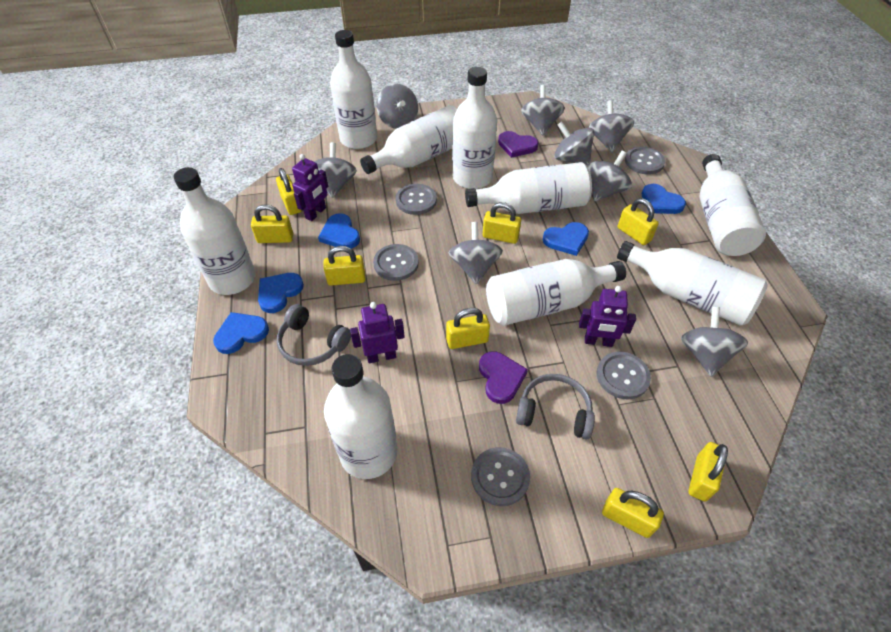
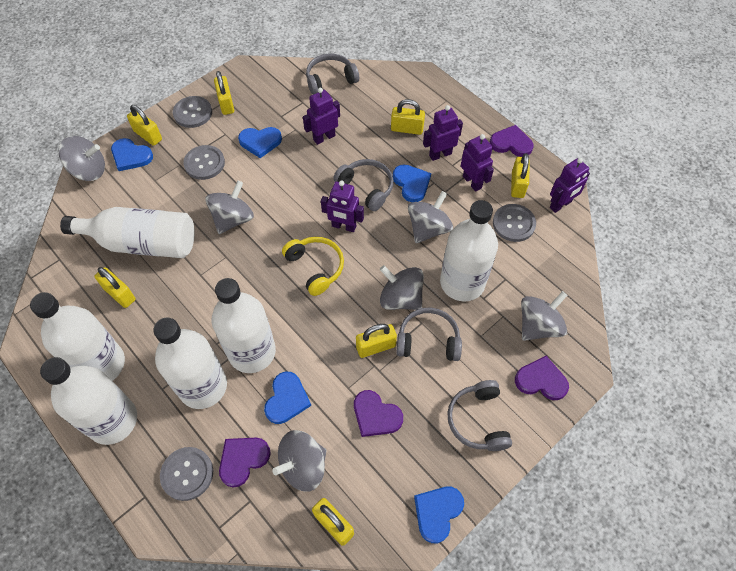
grey button: 5 -> 4
grey headphones: 2 -> 4
grey spinning top: 8 -> 6
purple heart: 2 -> 4
purple robot: 3 -> 5
white bottle: 9 -> 6
yellow headphones: 0 -> 1
yellow padlock: 8 -> 7

